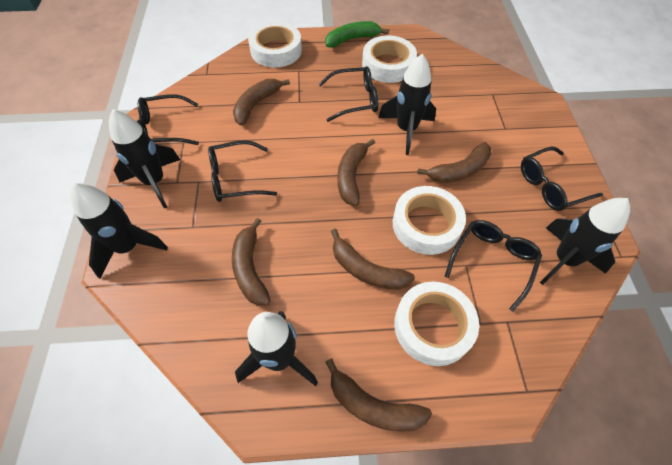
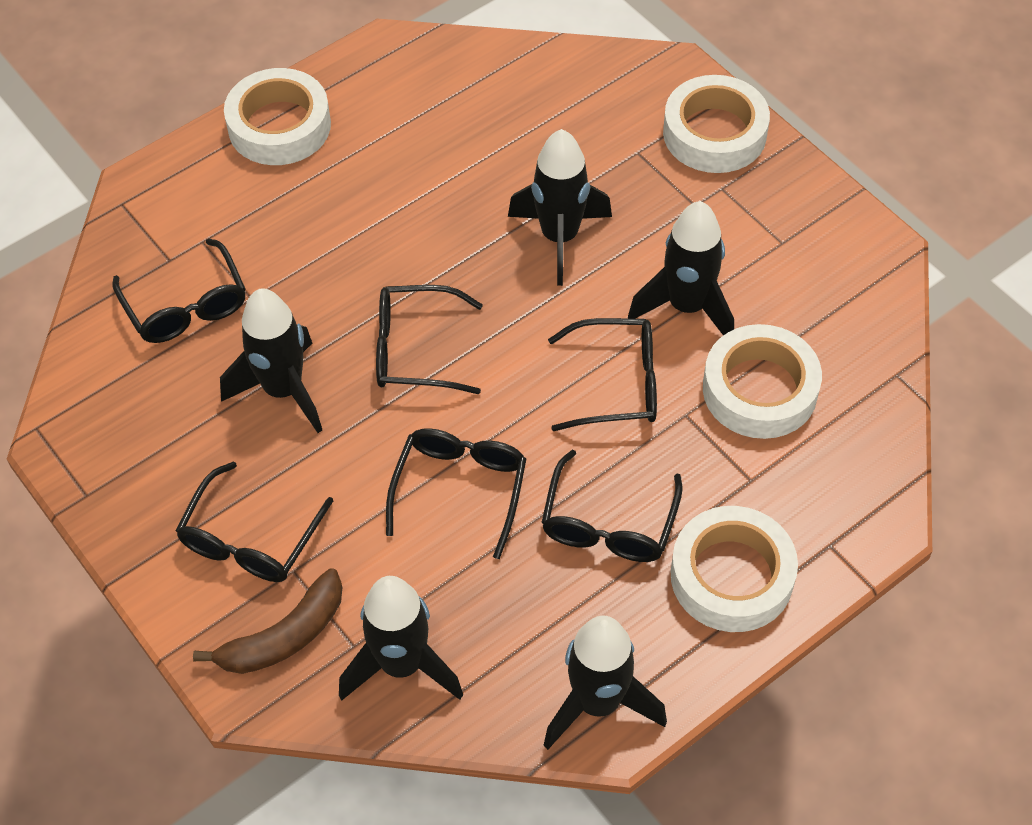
black glasses: 5 -> 6
brown banana: 6 -> 1
green banana: 1 -> 0

